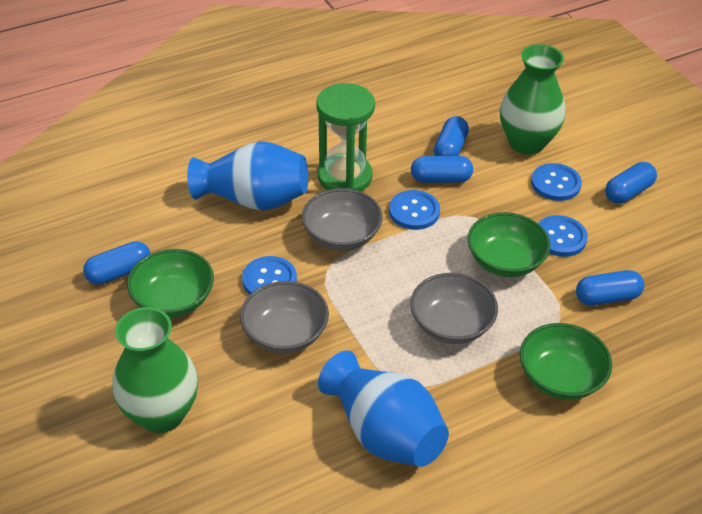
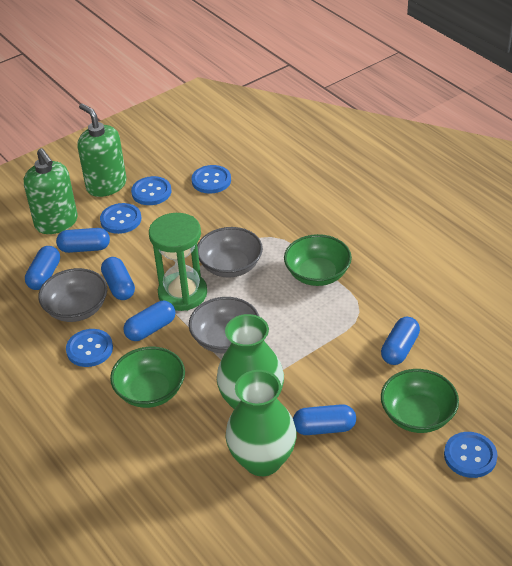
blue button: 4 -> 5
blue capsule: 5 -> 6
blue vase: 2 -> 0
green soap dispenser: 0 -> 2

